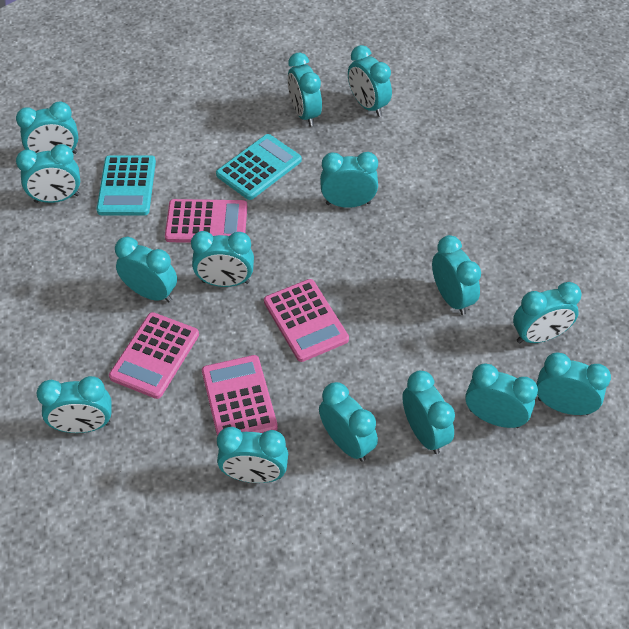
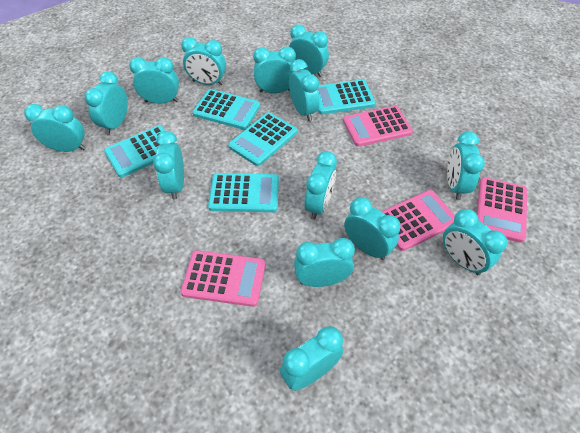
turquoise calculator: 2 -> 5
turquoise clock: 15 -> 14

